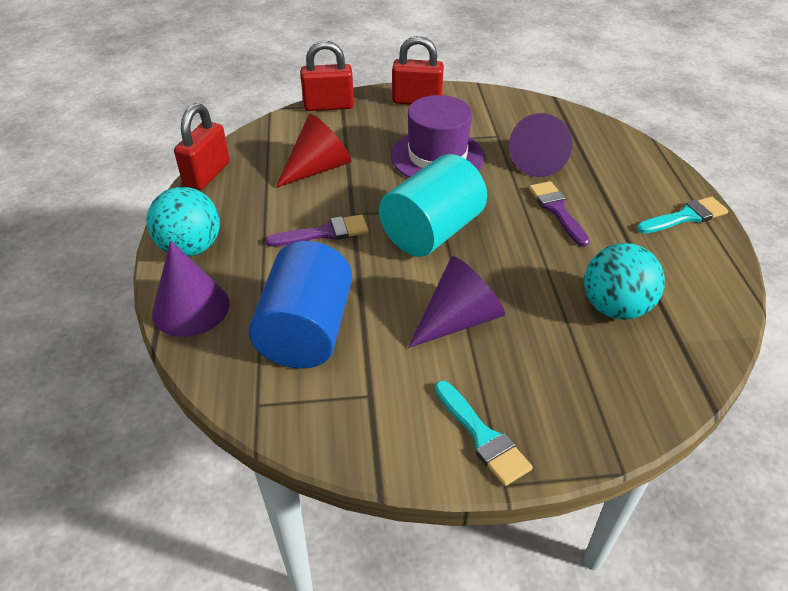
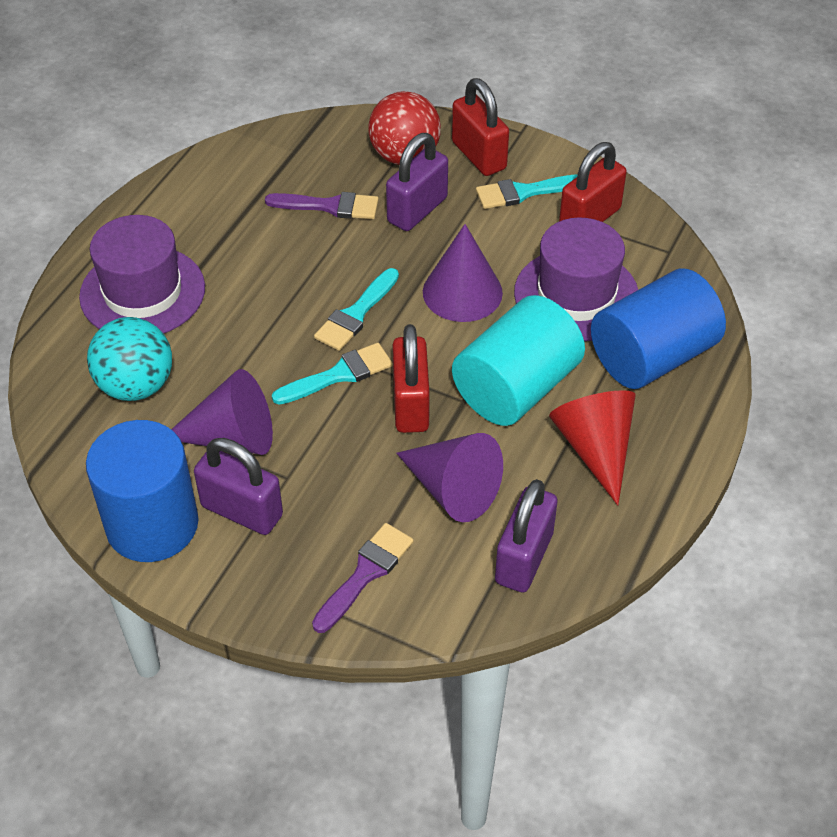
blue cylinder: 1 -> 2
purple hat: 1 -> 2
purple padlock: 0 -> 3
red ball: 0 -> 1
turquoise ball: 2 -> 1
turquoise brush: 2 -> 3

